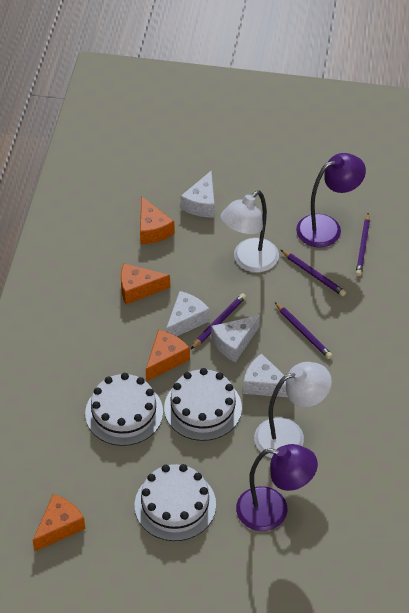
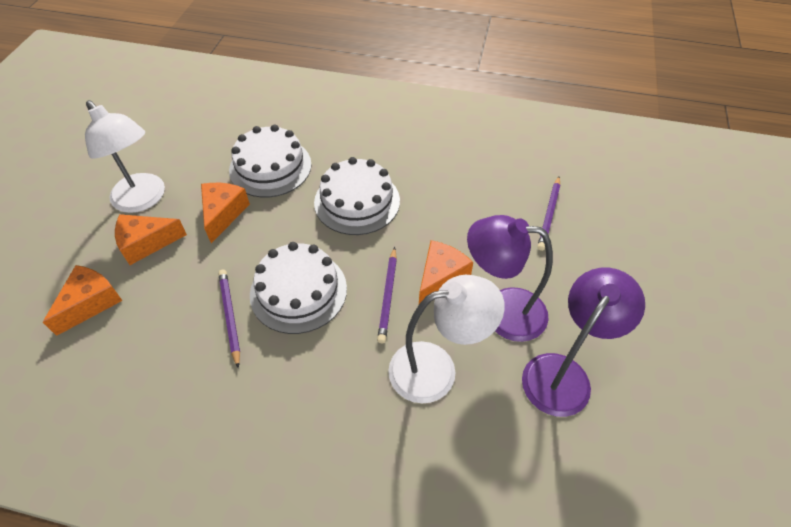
purple pencil: 4 -> 3
white cheese: 4 -> 0

